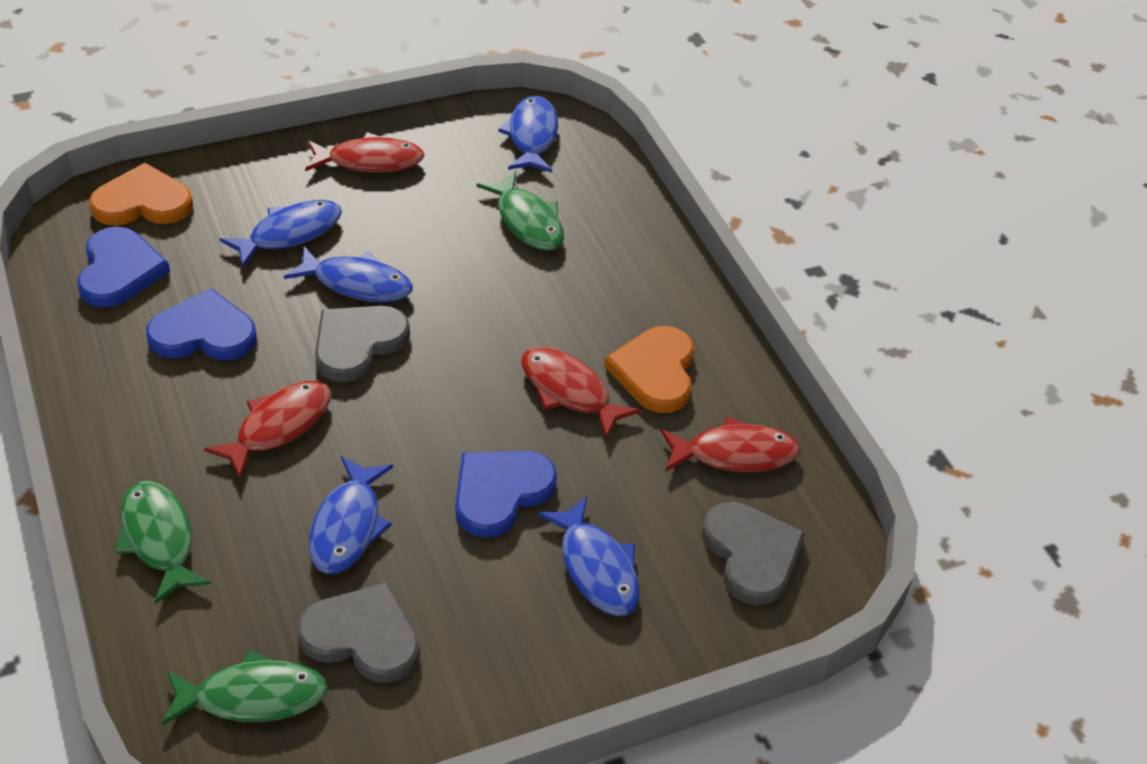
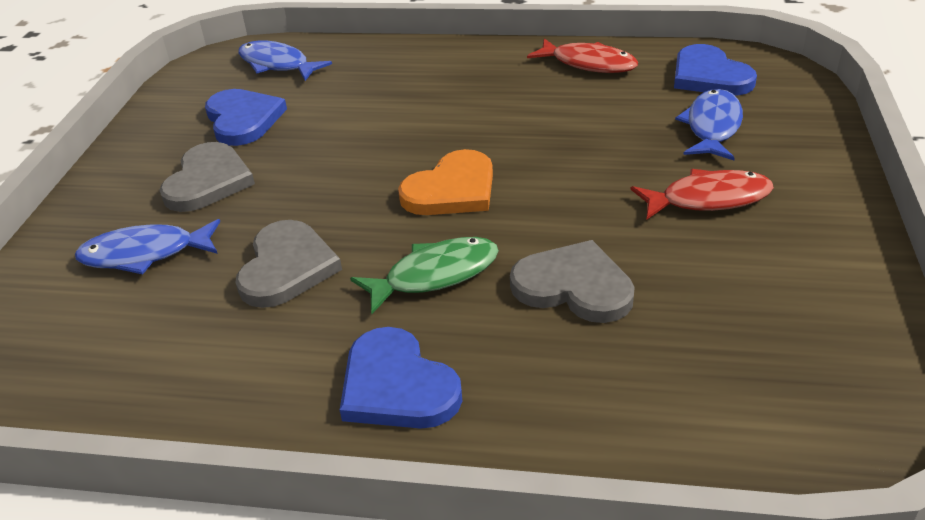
blue fish: 5 -> 3
green fish: 3 -> 1
orange heart: 2 -> 1
red fish: 4 -> 2

